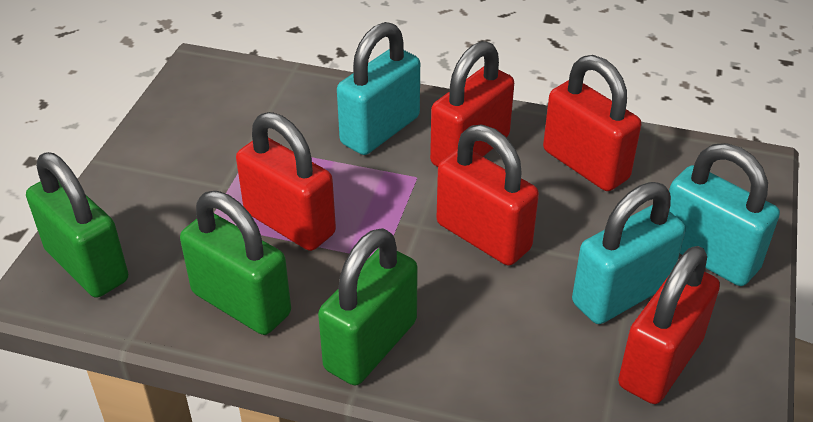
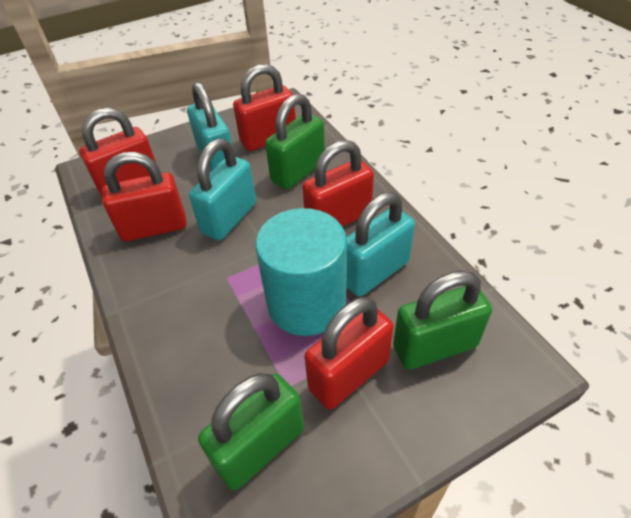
turquoise cylinder: 0 -> 1

